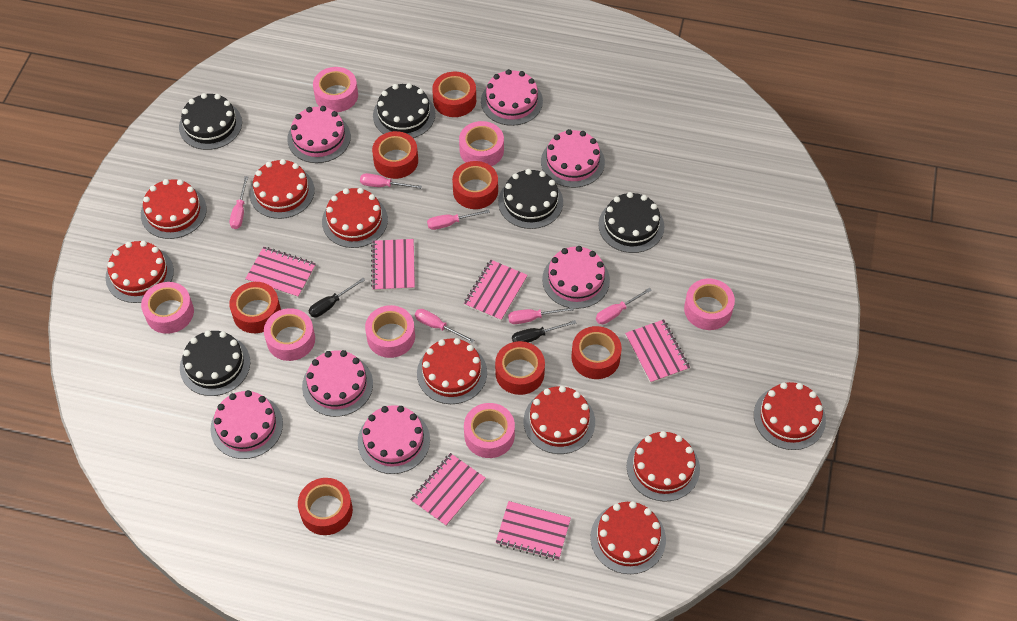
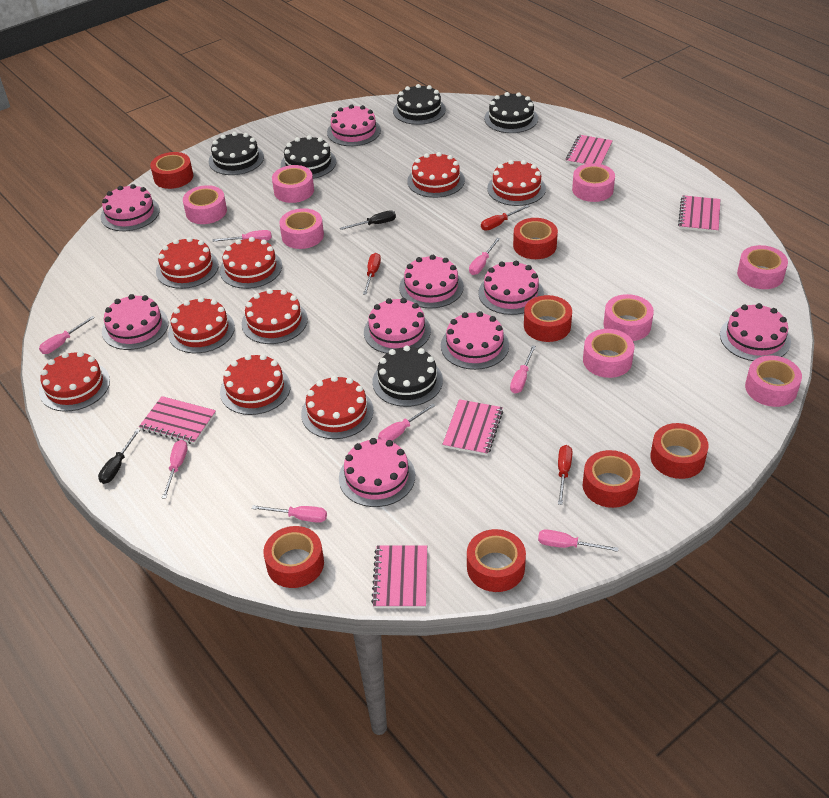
pink cake: 7 -> 9
pink notebook: 6 -> 5
pink screwdriver: 6 -> 8
pink tape: 7 -> 8
red screwdriver: 0 -> 3

